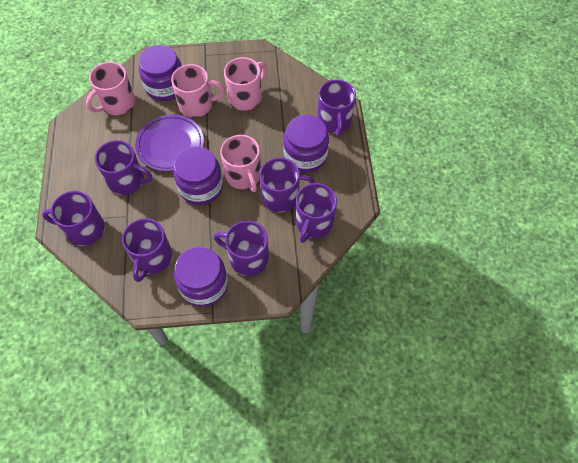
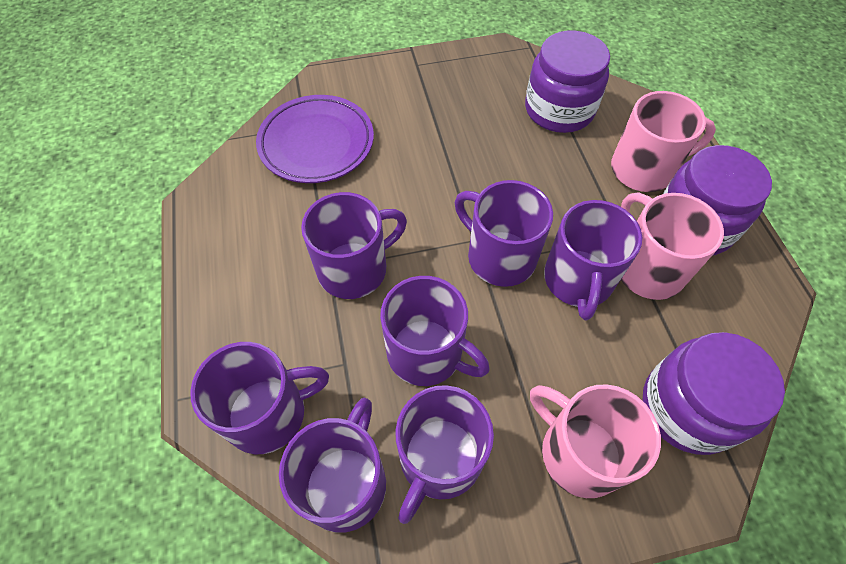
pink mug: 4 -> 3
purple jar: 4 -> 3

